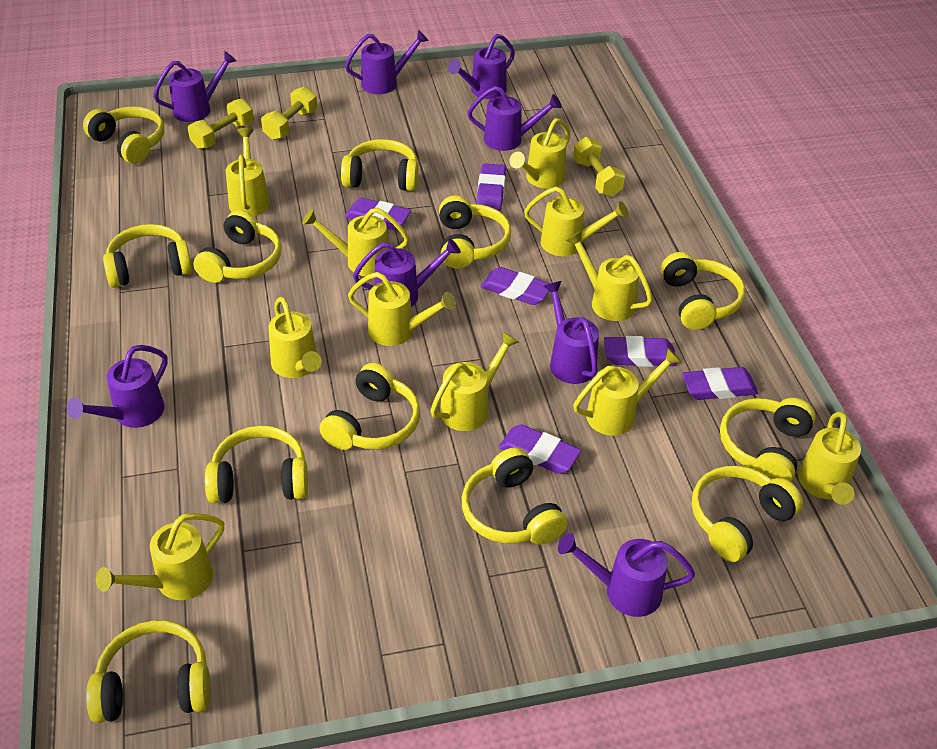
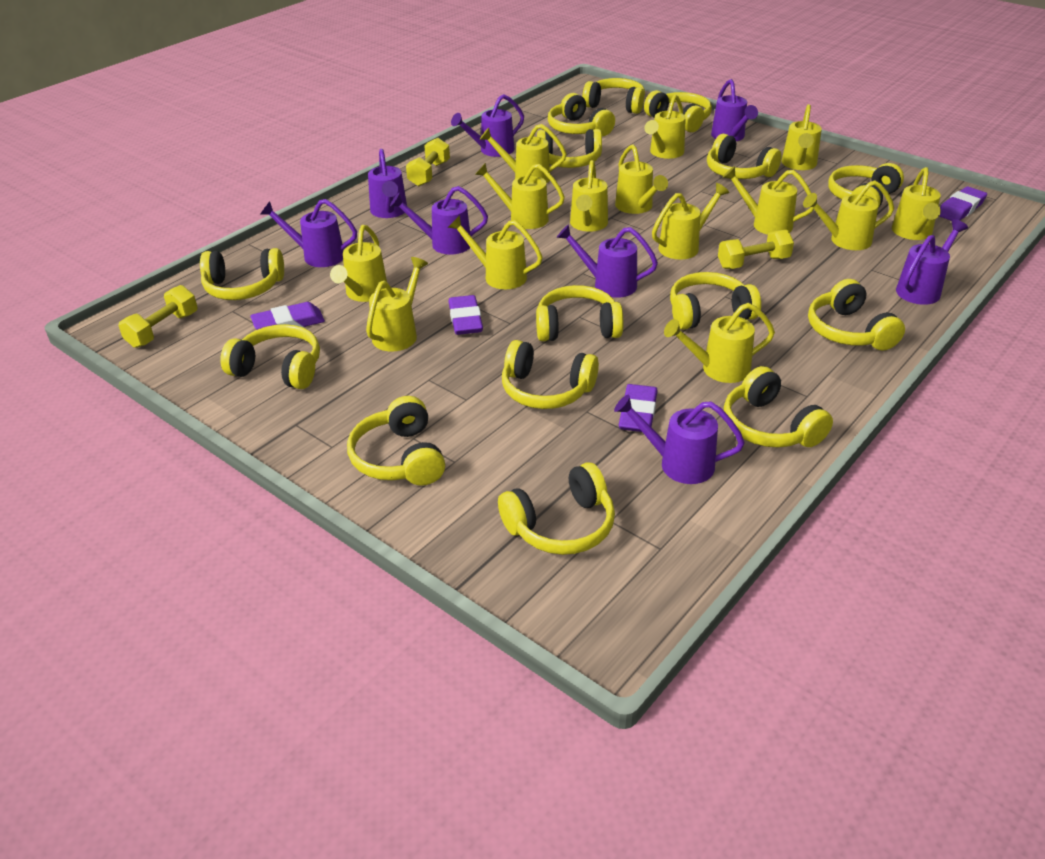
purple eraser: 6 -> 4
yellow headphones: 12 -> 15
yellow watering can: 11 -> 14

